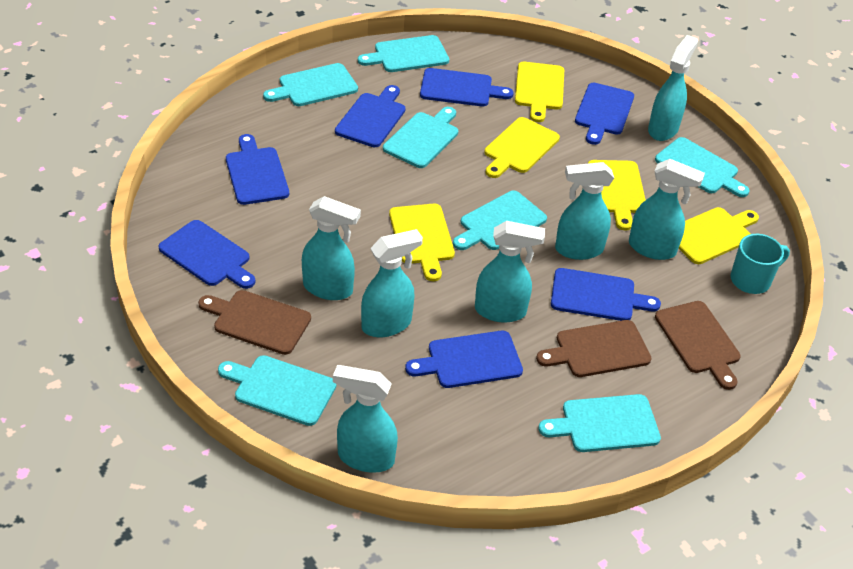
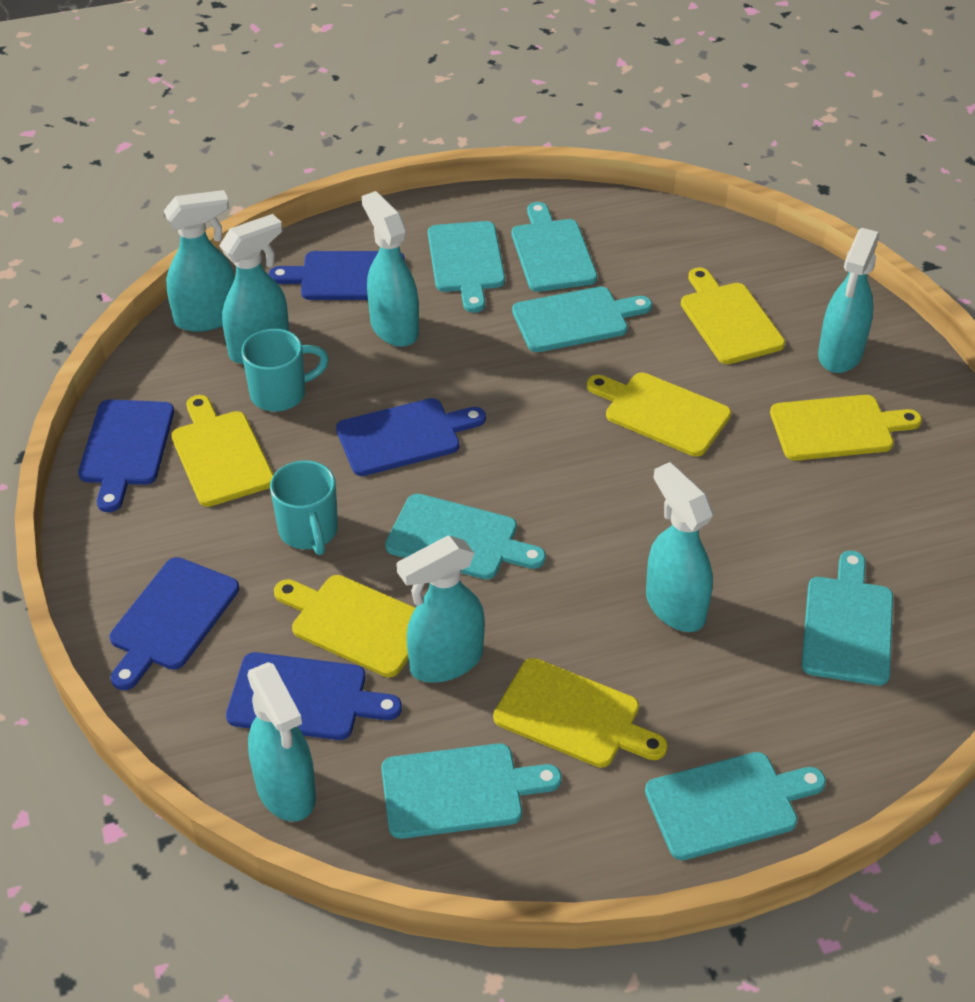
blue cutting board: 7 -> 5
brown cutting board: 3 -> 0
turquoise mug: 1 -> 2
yellow cutting board: 5 -> 6

